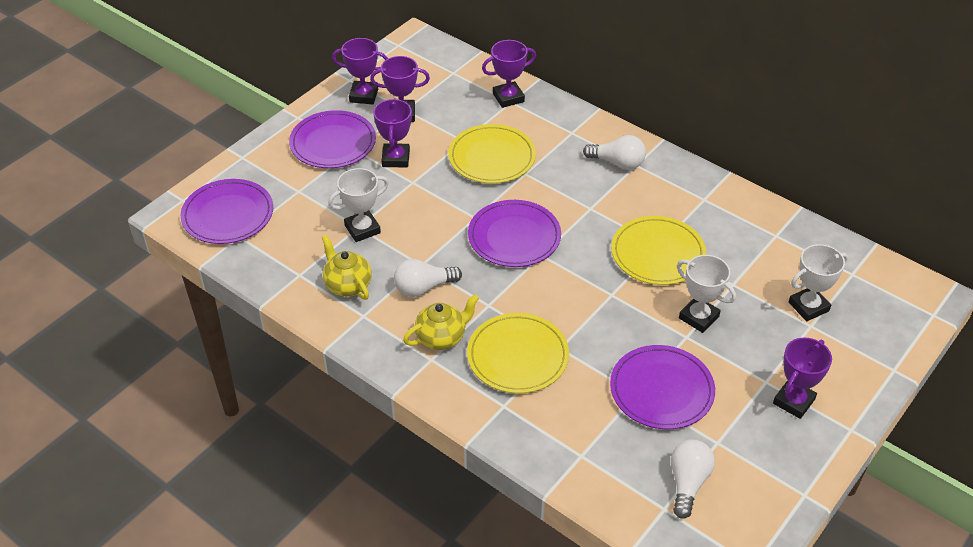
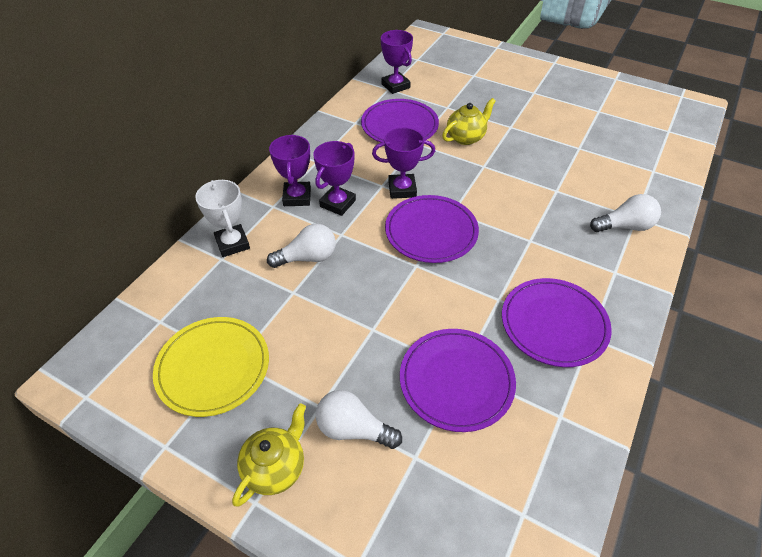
purple trophy: 5 -> 4
white trophy: 3 -> 1
yellow plate: 3 -> 1

